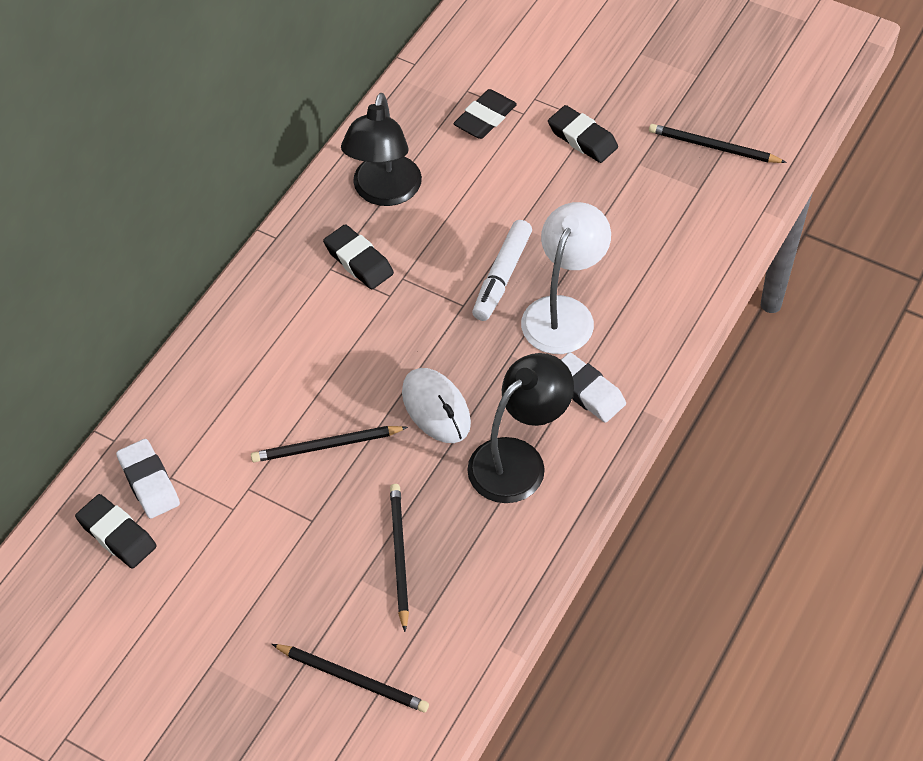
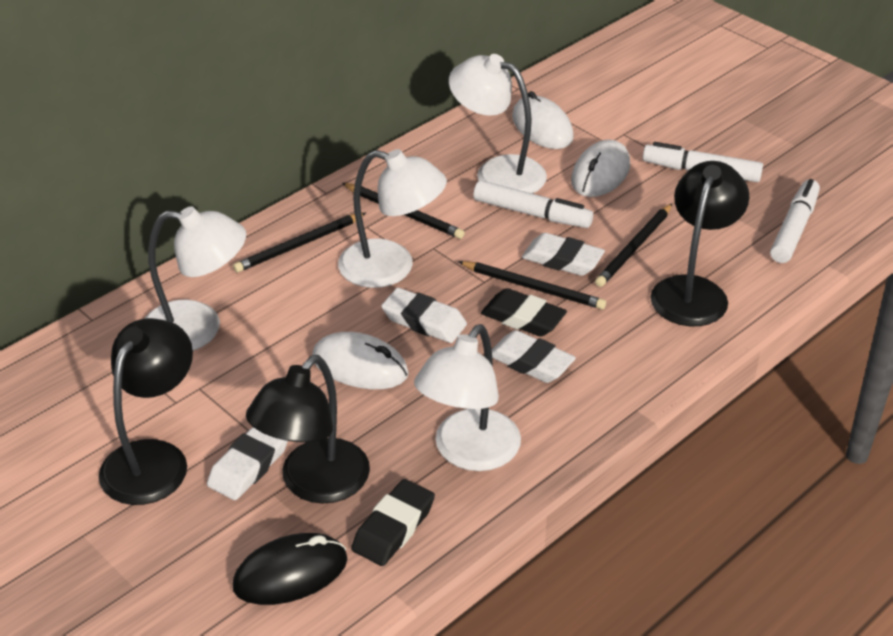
black eraser: 4 -> 2
black lamp: 2 -> 3
black mouse: 0 -> 1
white eraser: 2 -> 4
white lamp: 1 -> 4
white marker: 1 -> 3
white mouse: 1 -> 3

